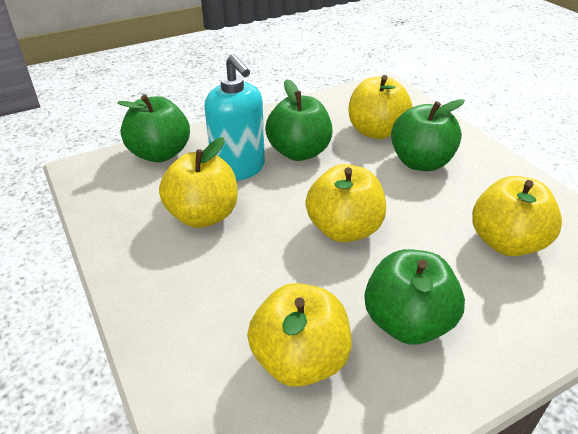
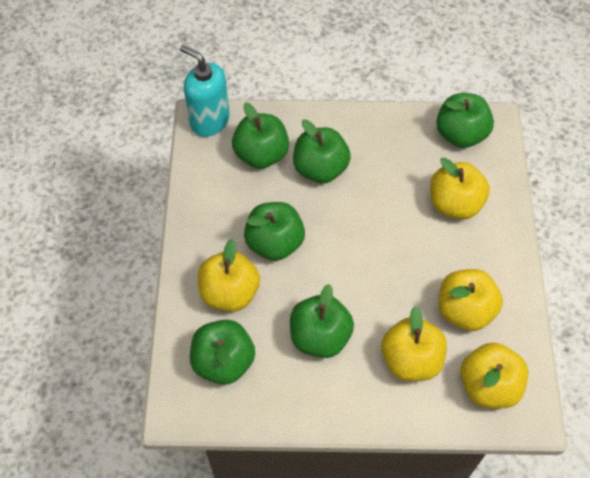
green apple: 4 -> 6

